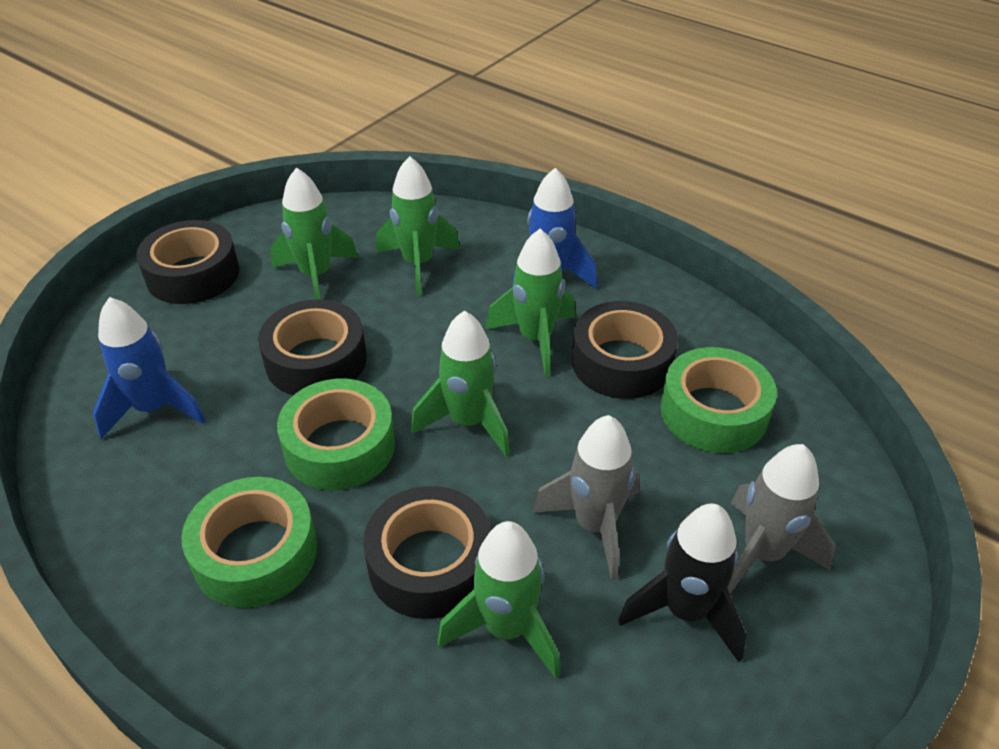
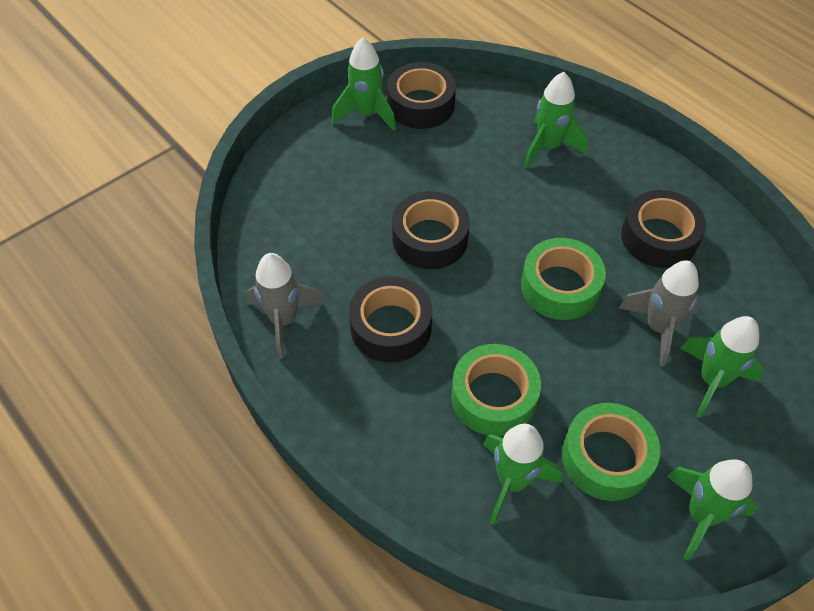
black rocket: 1 -> 0
blue rocket: 2 -> 0

